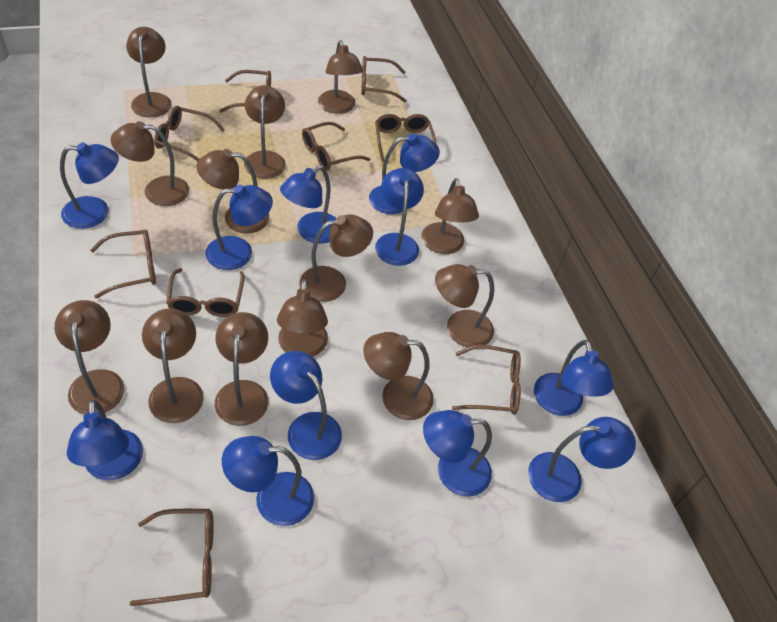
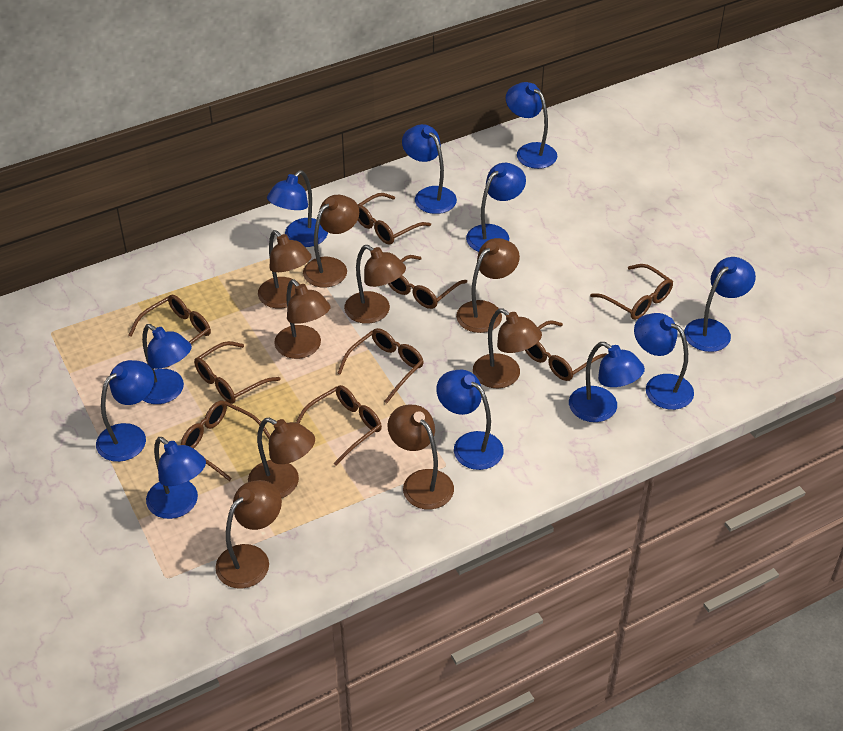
brown lamp: 13 -> 9

